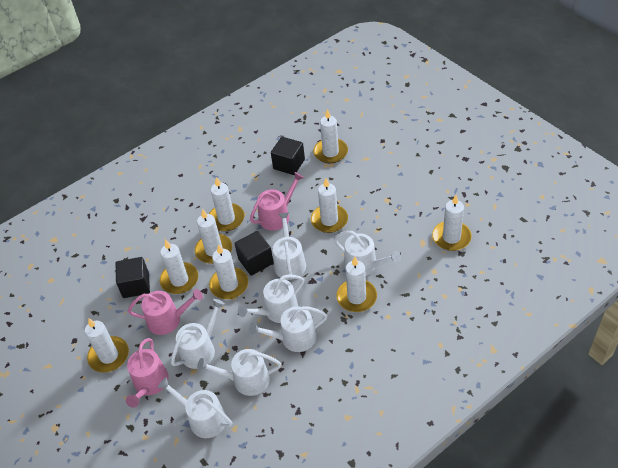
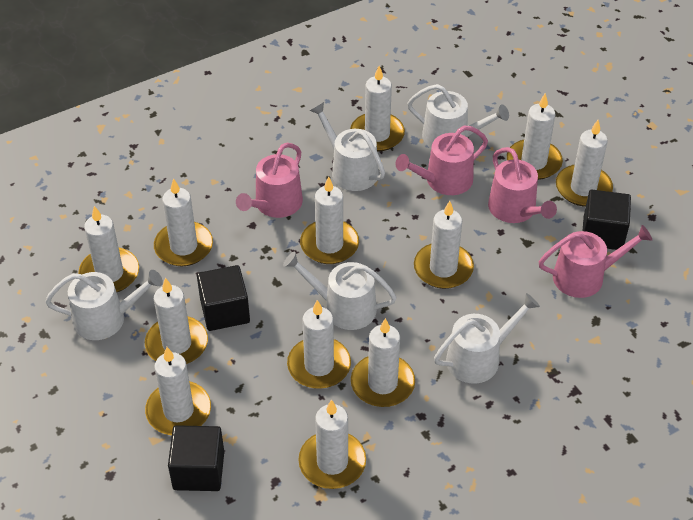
pink watering can: 3 -> 4
white candle: 9 -> 12
white watering can: 7 -> 5

